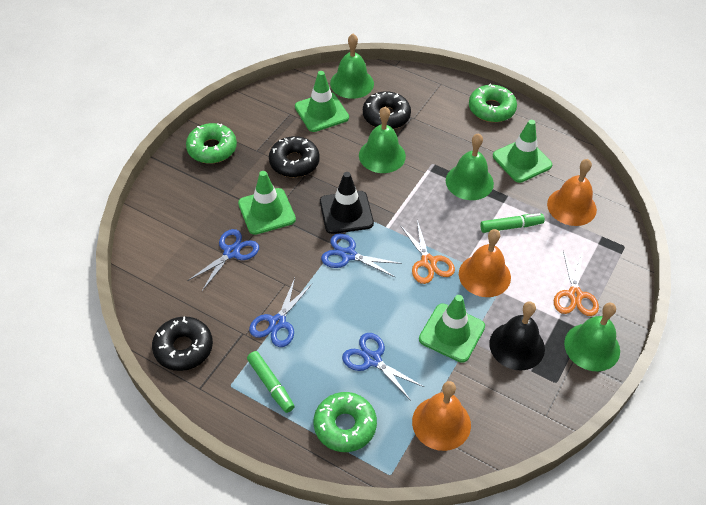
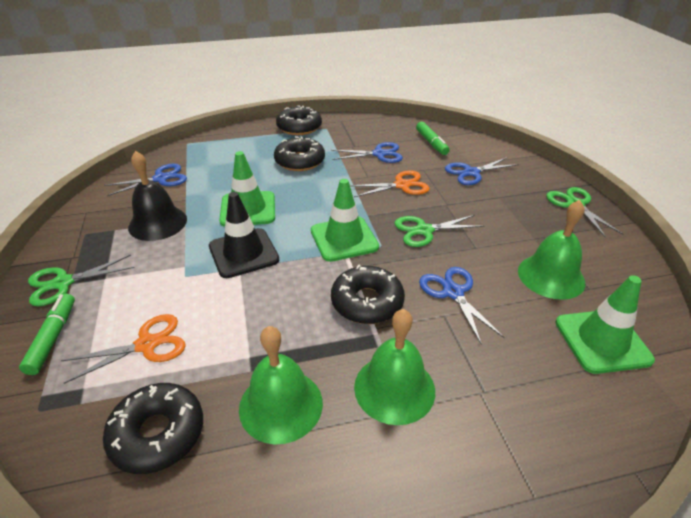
black donut: 3 -> 4
green bell: 4 -> 3
green donut: 3 -> 0
green scissors: 0 -> 3
green traffic cone: 4 -> 3
orange bell: 3 -> 0

